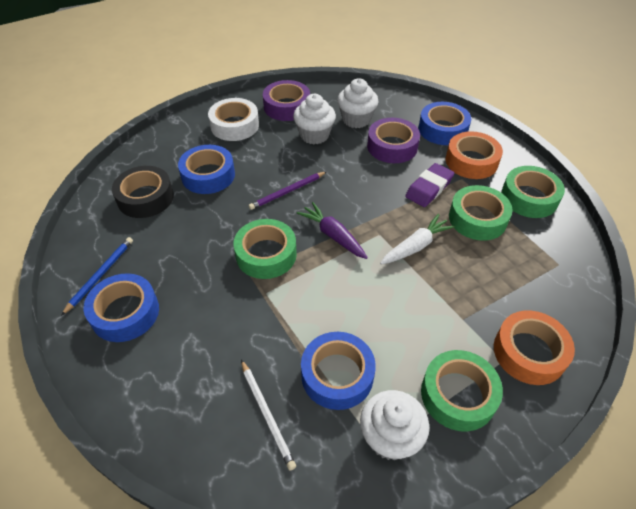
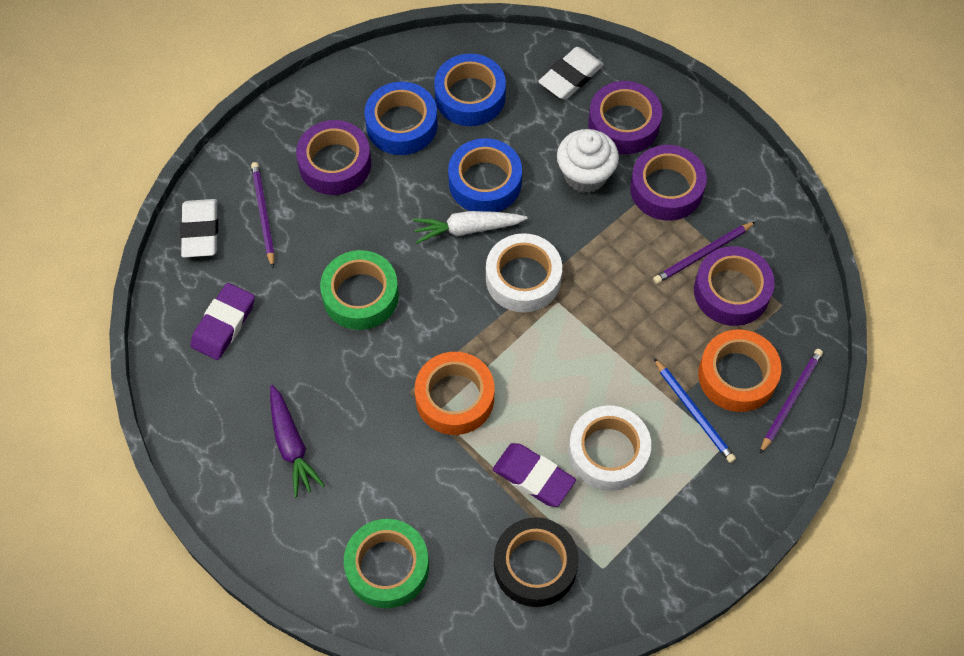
blue tape: 4 -> 3
green tape: 4 -> 2
purple eraser: 1 -> 2
purple pencil: 1 -> 3
purple tape: 2 -> 4
white cupcake: 3 -> 1
white eraser: 0 -> 2
white pencil: 1 -> 0
white tape: 1 -> 2

